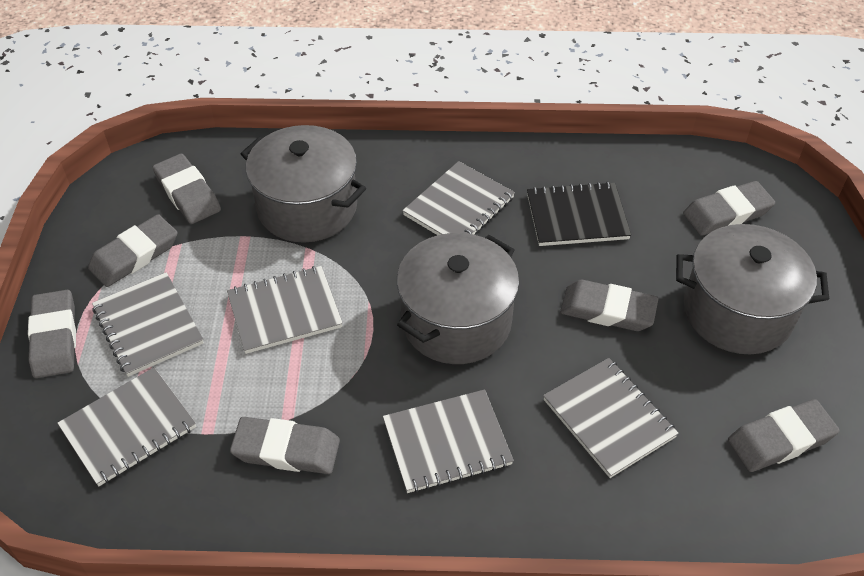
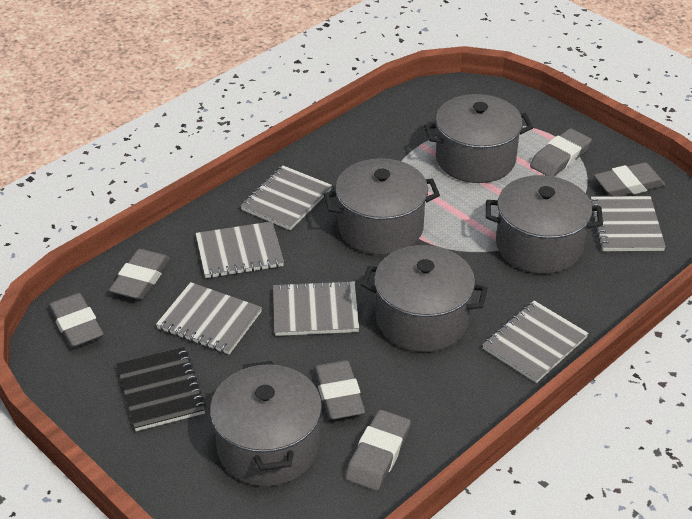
grey eraser: 7 -> 6
grey pot: 3 -> 5

